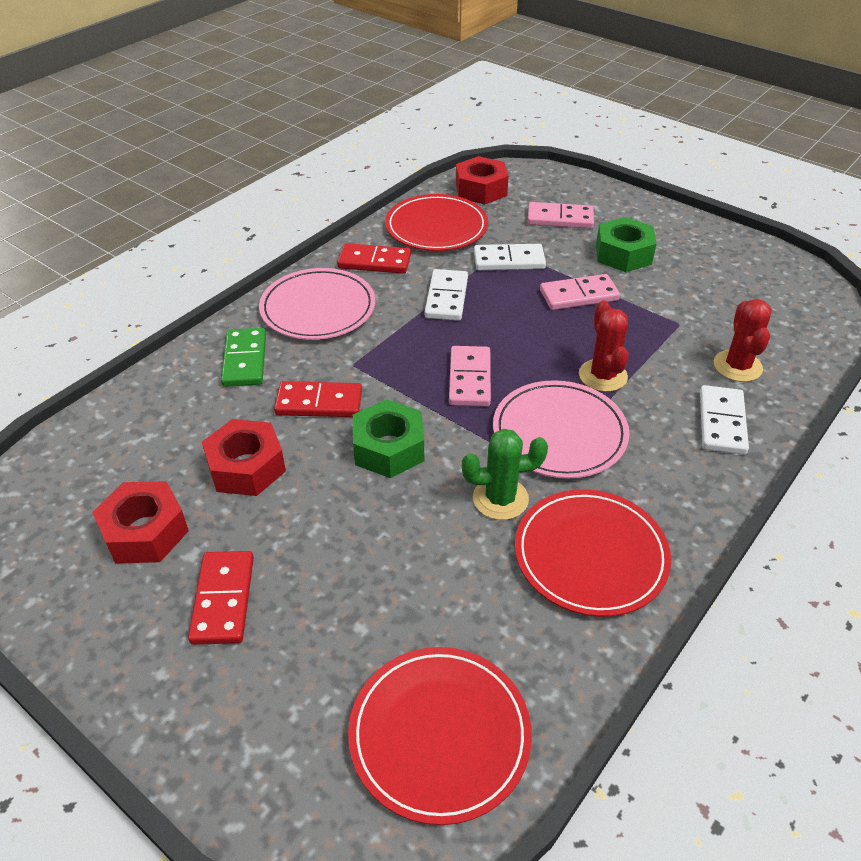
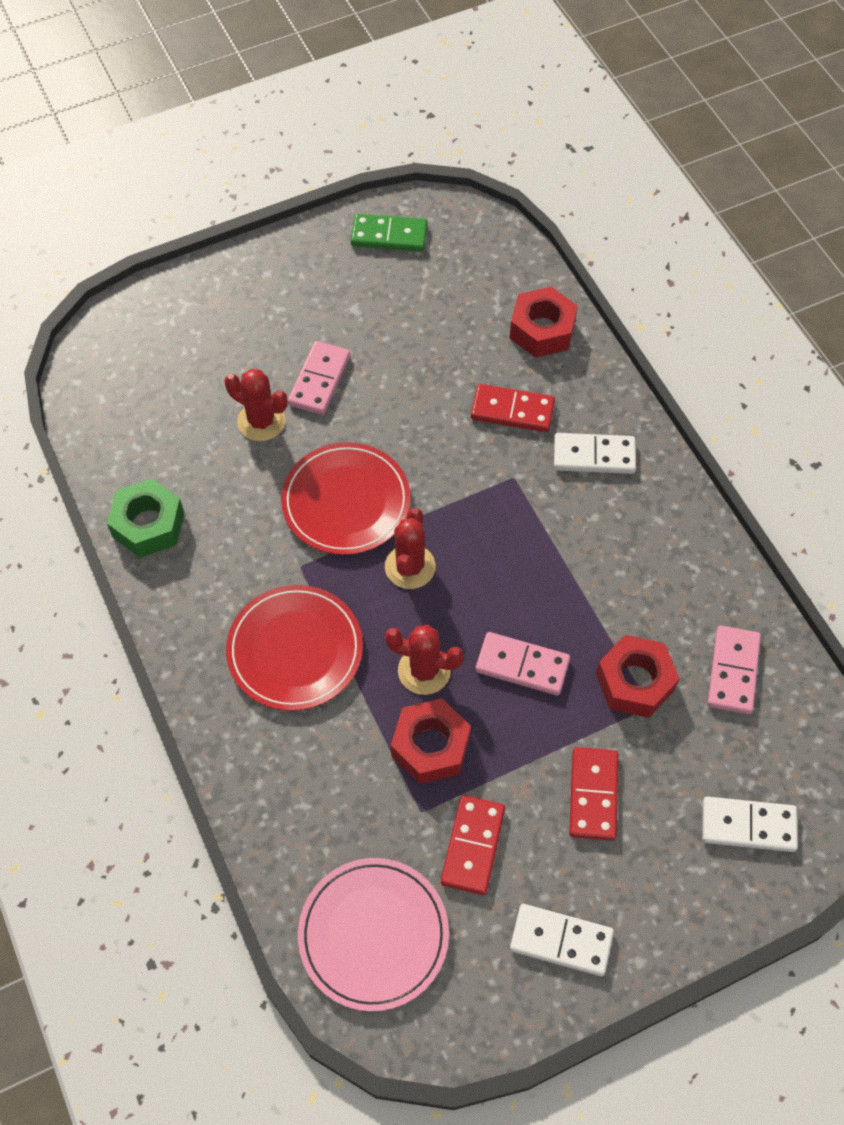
green cactus: 1 -> 0
green nut: 2 -> 1
pink plate: 2 -> 1
red cactus: 2 -> 3
red plate: 3 -> 2

